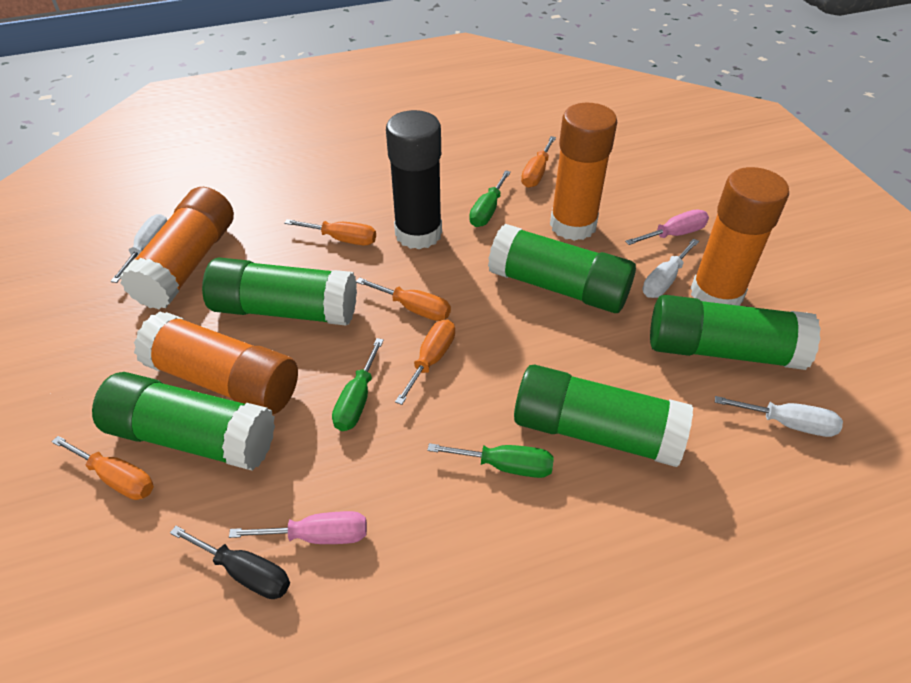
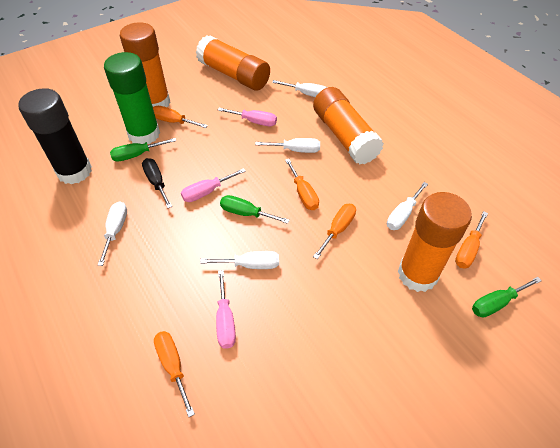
green glue stick: 5 -> 1
pink screwdriver: 2 -> 3
white screwdriver: 3 -> 5

